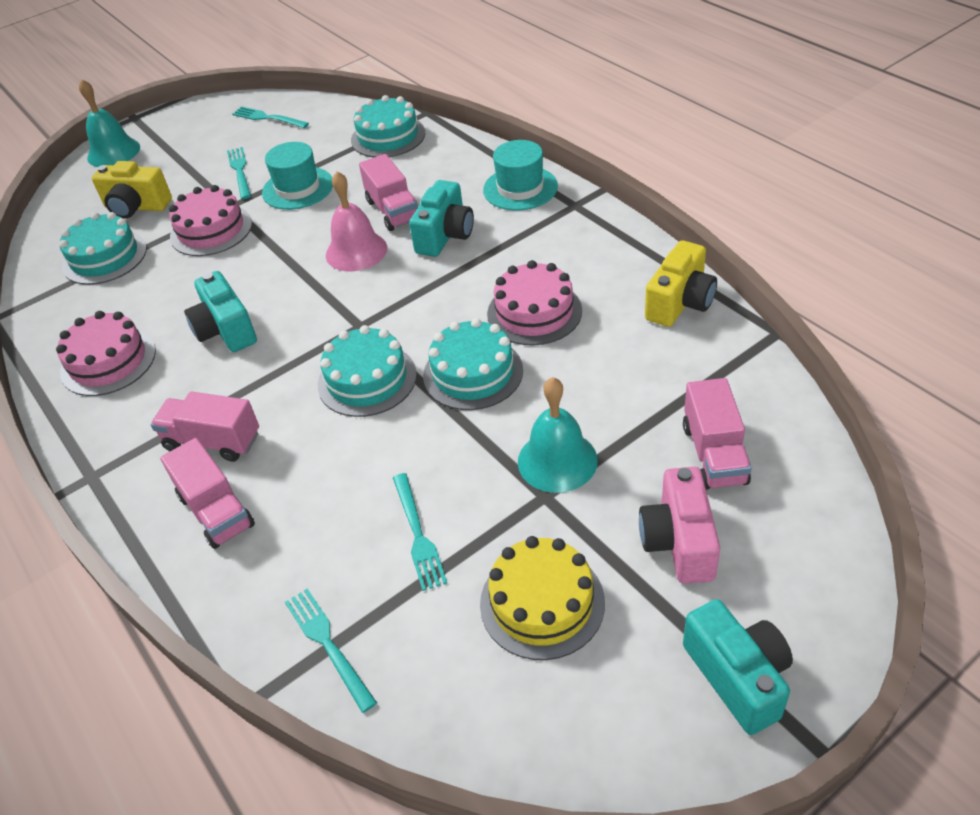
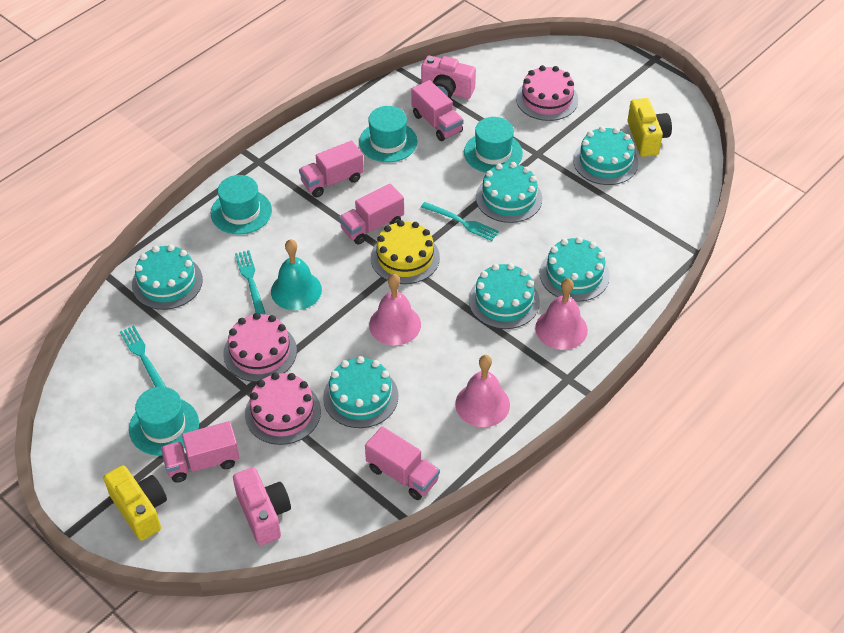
pink bell: 1 -> 3
pink camera: 1 -> 2
pink truck: 4 -> 5
turquoise bell: 2 -> 1
turquoise cake: 4 -> 6
turquoise camera: 3 -> 0
turquoise fork: 4 -> 3
turquoise hat: 2 -> 4

